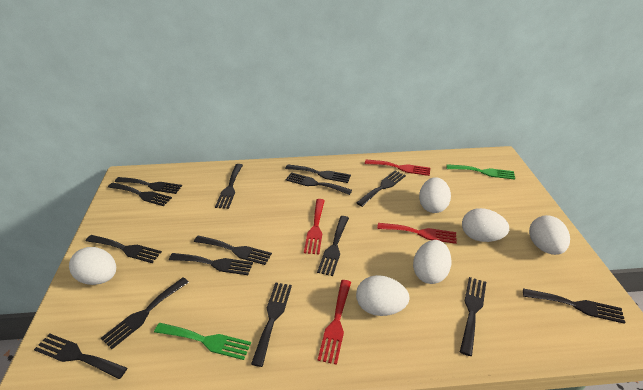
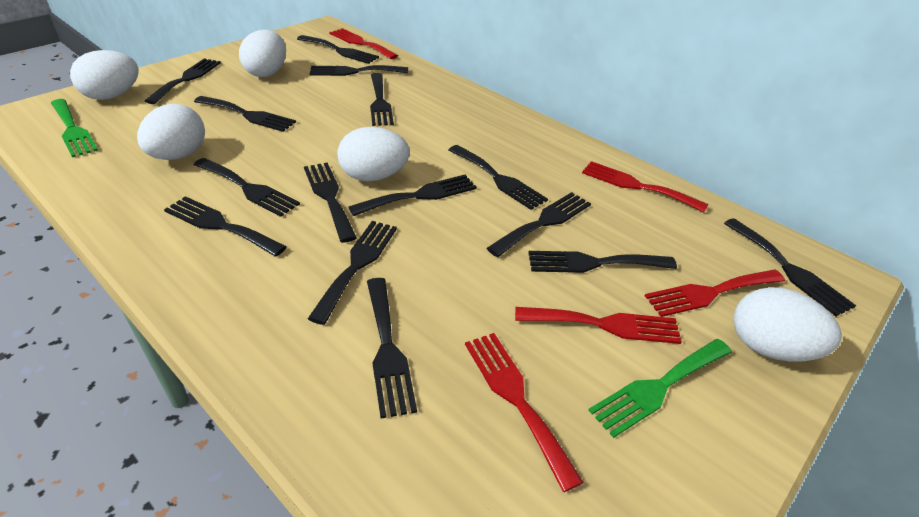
red fork: 4 -> 5
white egg: 6 -> 5

